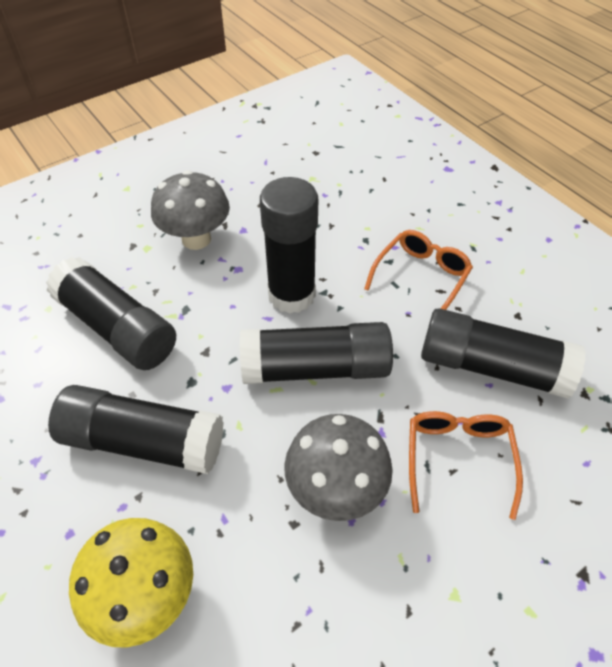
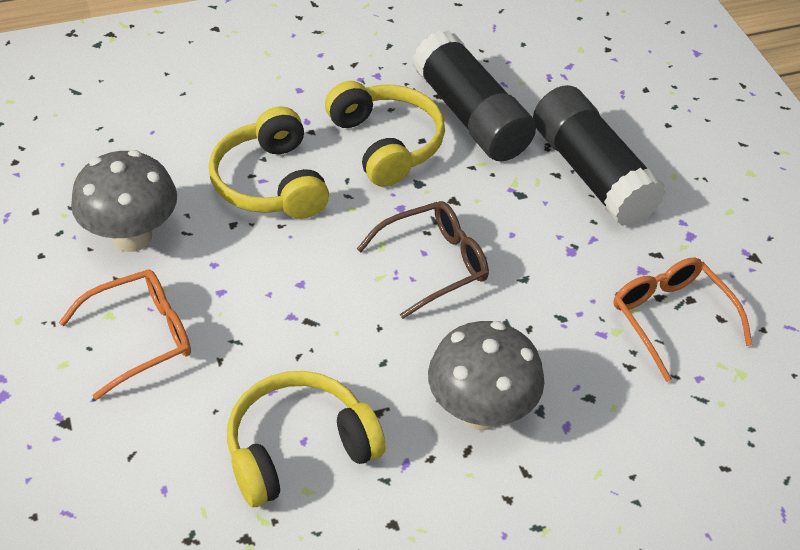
black glue stick: 5 -> 2
brown glasses: 0 -> 1
yellow headphones: 0 -> 3
yellow mushroom: 1 -> 0

